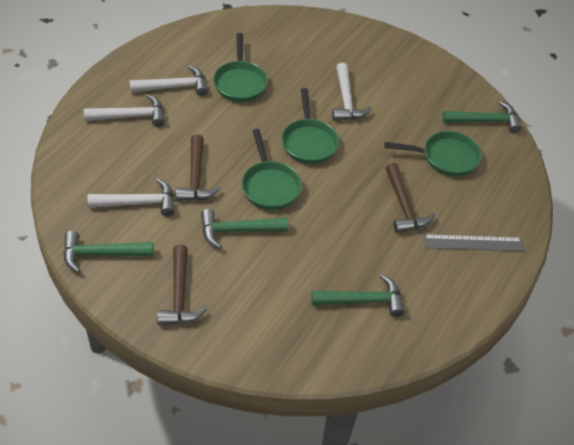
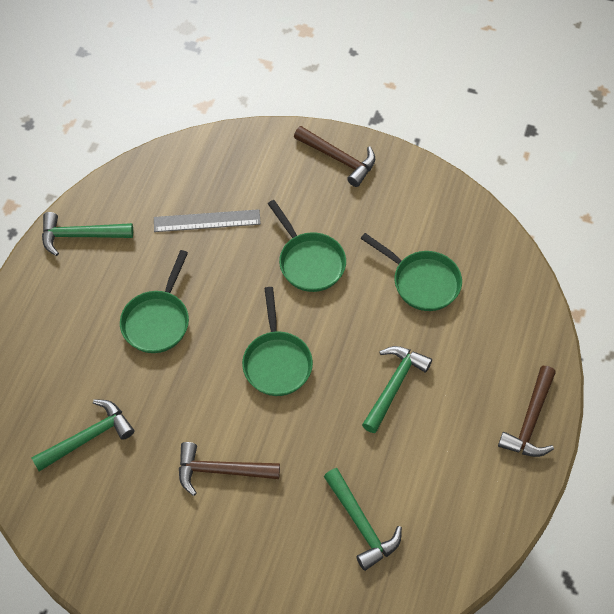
white hammer: 4 -> 0

